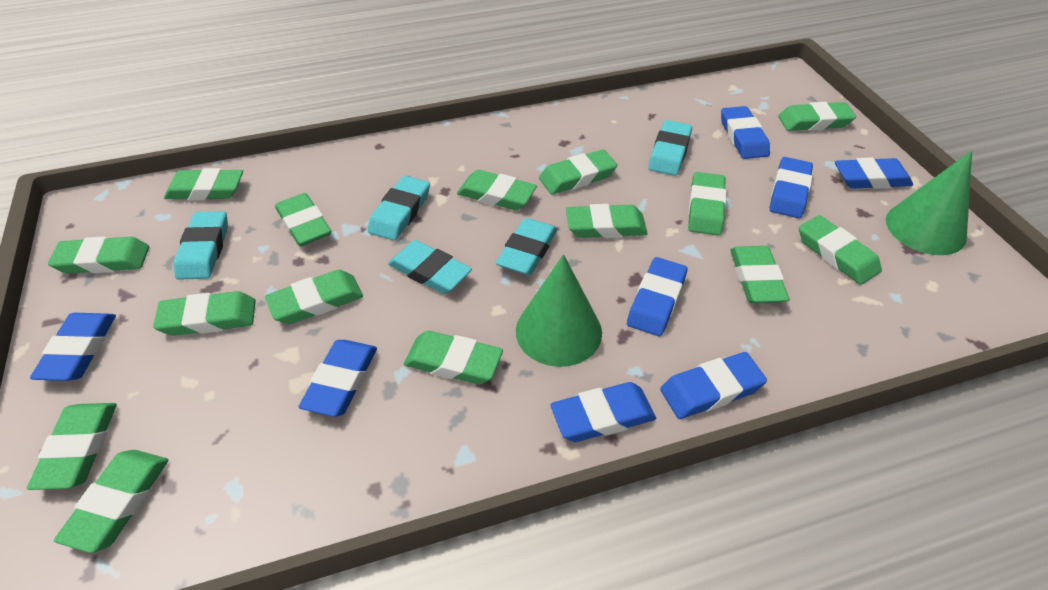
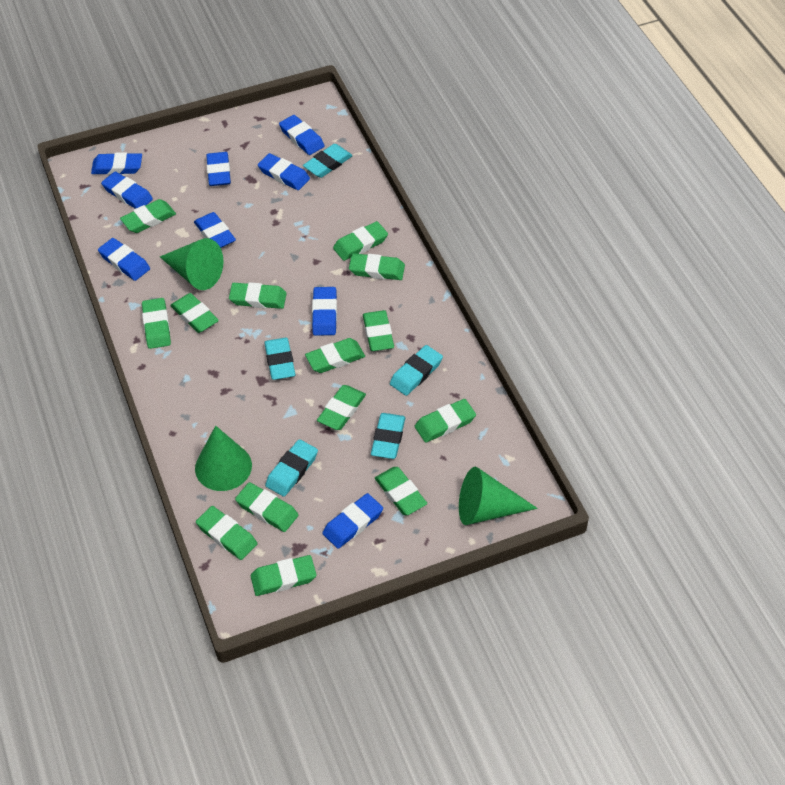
blue eraser: 8 -> 9
green cone: 2 -> 3
green eraser: 15 -> 14

